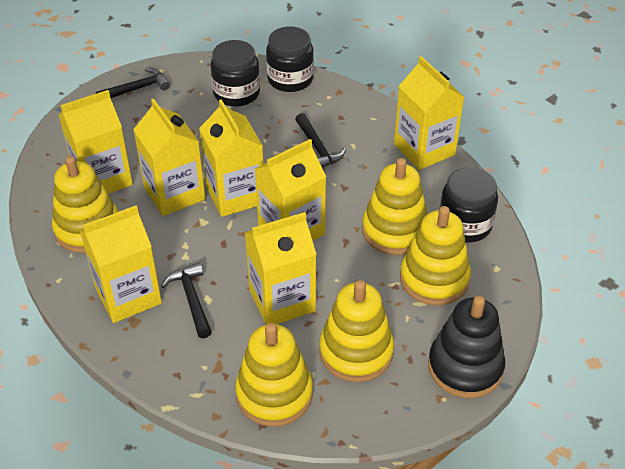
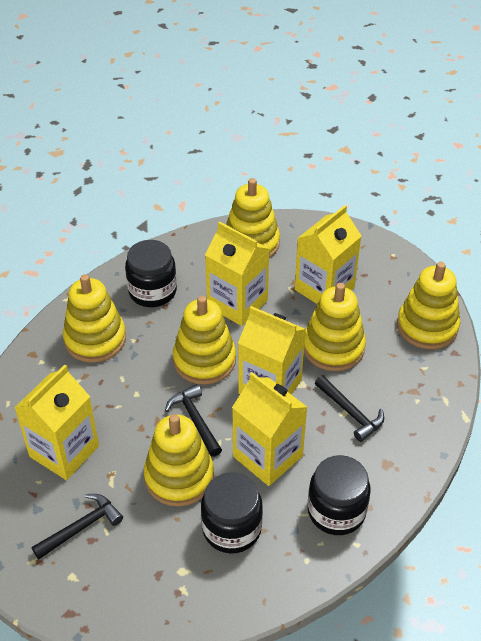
black stacking toy: 1 -> 0
yellow carton: 7 -> 5
yellow stacking toy: 5 -> 6

